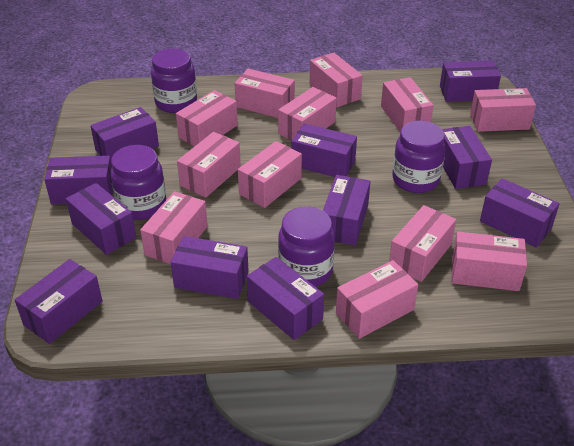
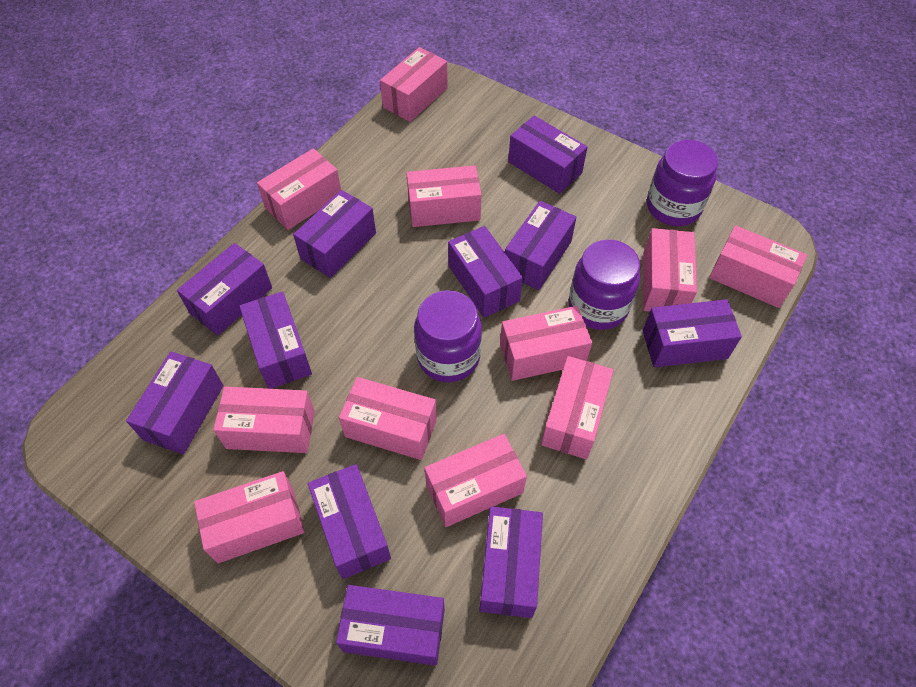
pink box: 12 -> 11
purple jar: 4 -> 3

